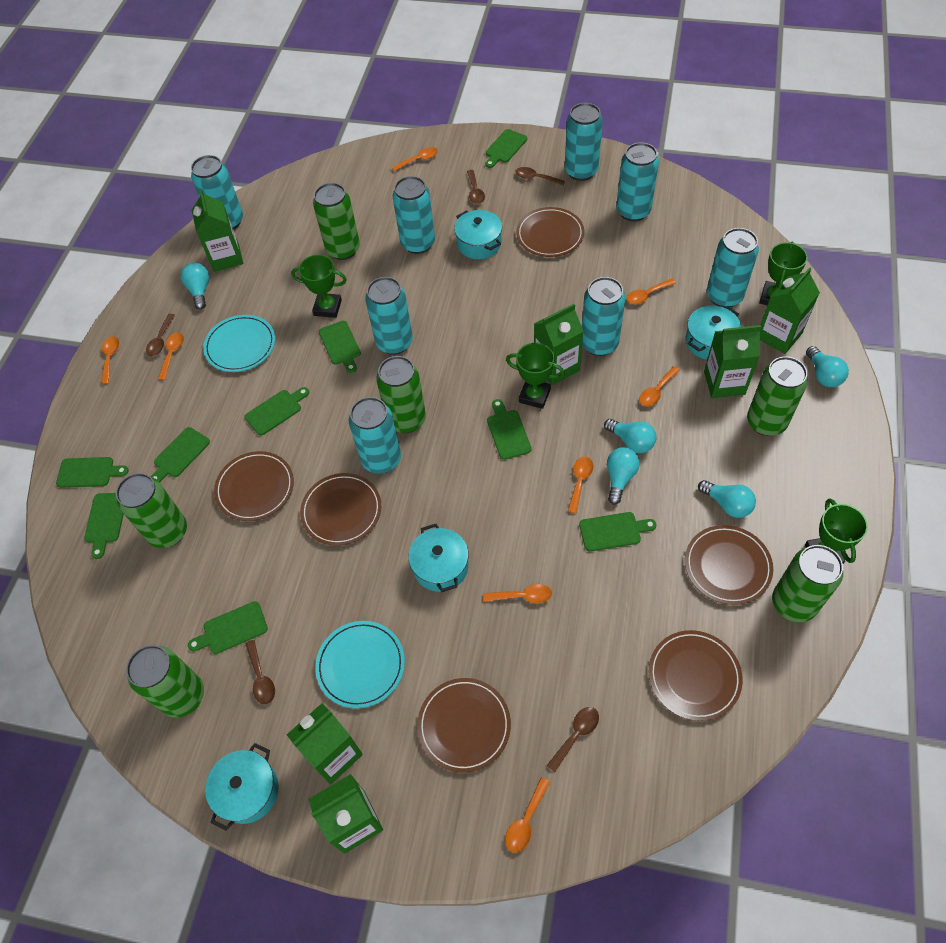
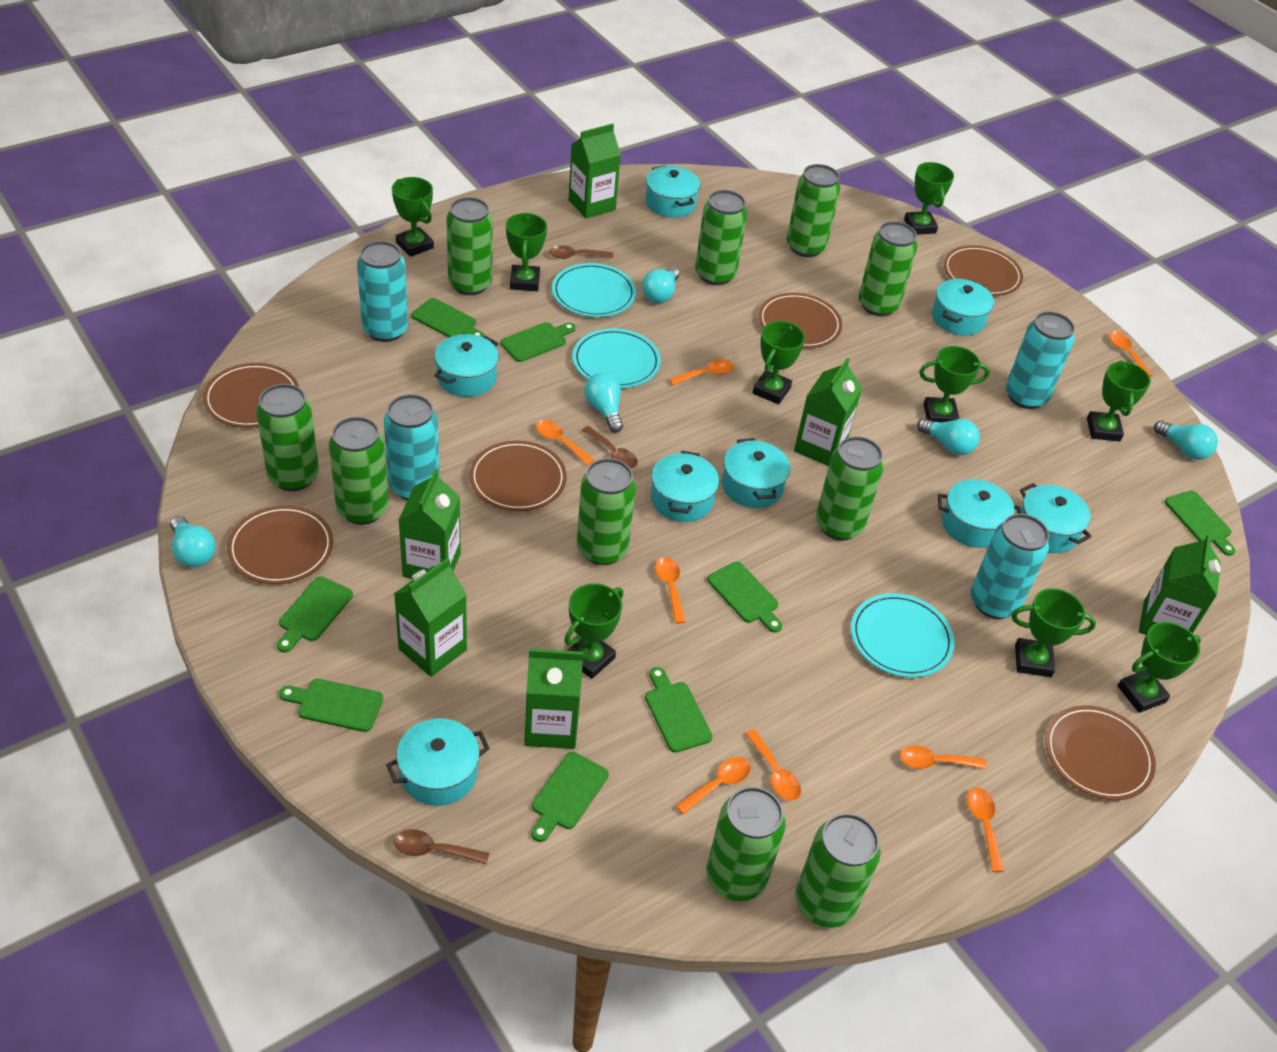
brown spoon: 5 -> 3
green can: 6 -> 10
green cutting board: 9 -> 8
green trophy: 4 -> 9
turquoise can: 8 -> 4
turquoise plate: 2 -> 3
turquoise pot: 4 -> 8

